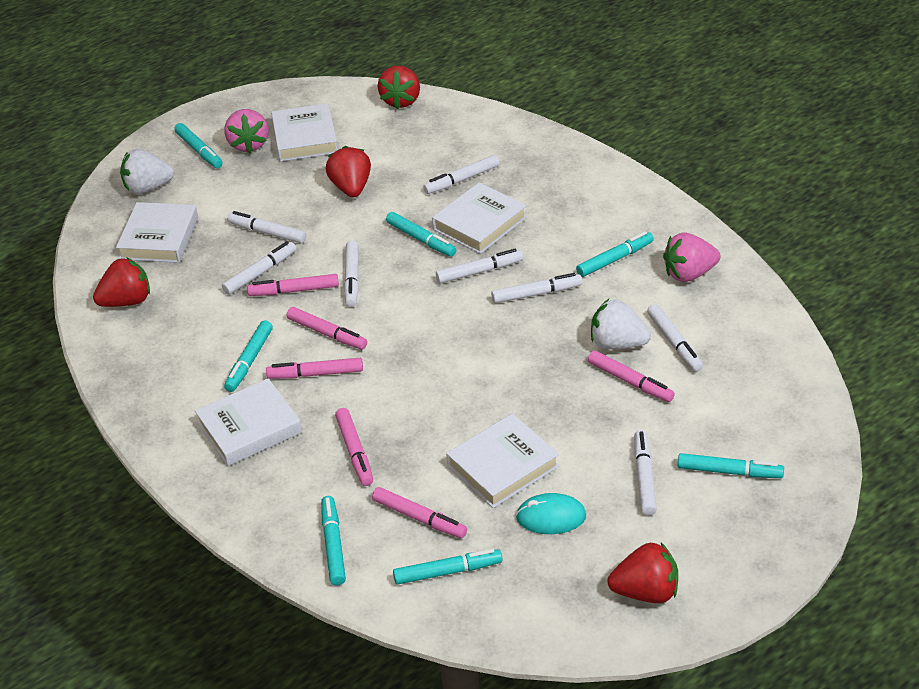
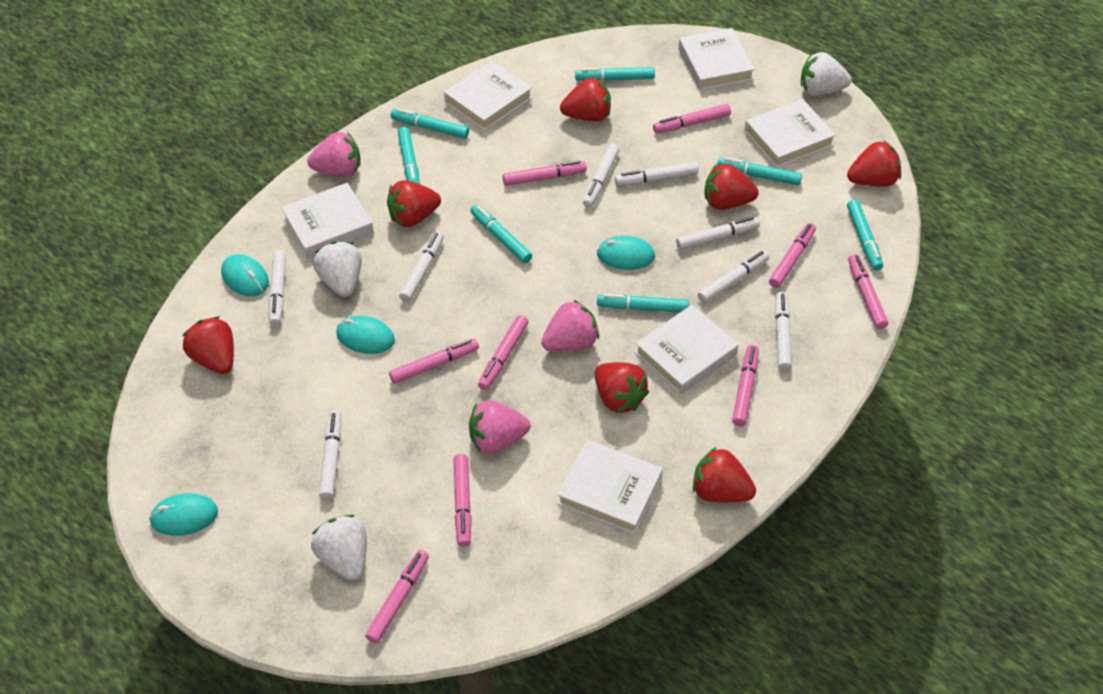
pink marker: 6 -> 9
pink strawberry: 2 -> 3
red strawberry: 4 -> 7
turquoise mouse: 1 -> 4
white book: 5 -> 6
white strawberry: 2 -> 3

